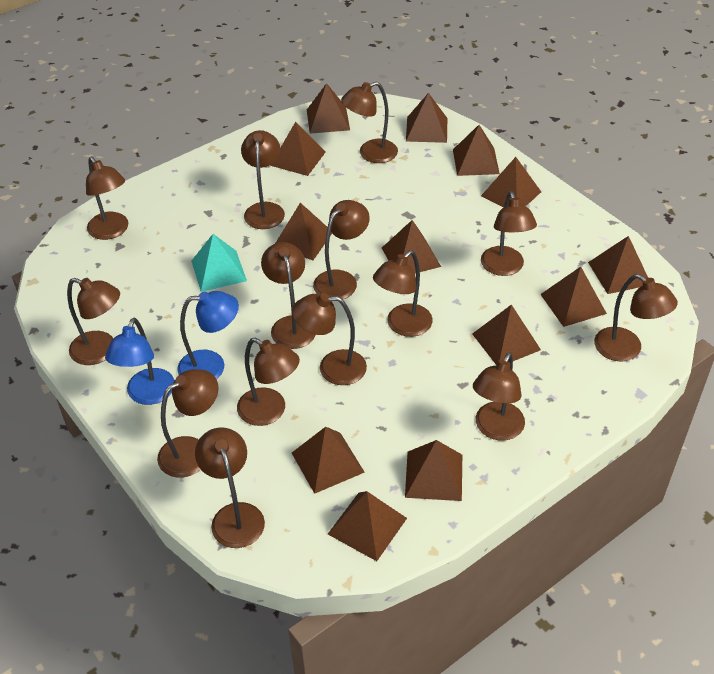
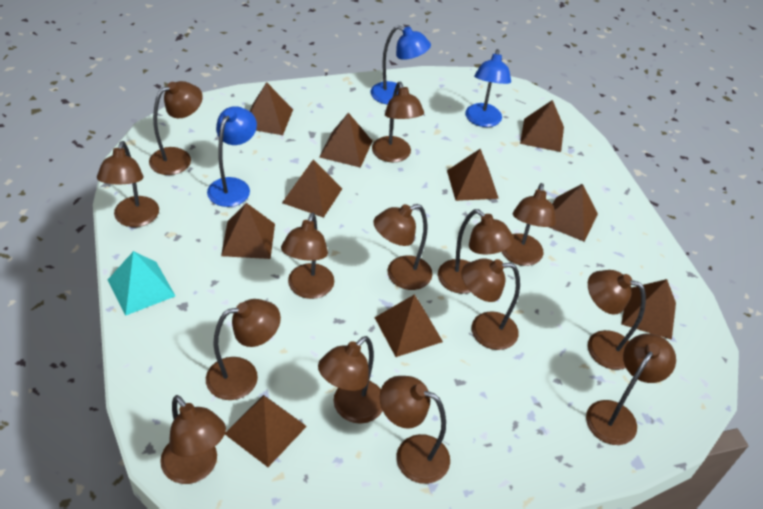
blue lamp: 2 -> 3
brown pyramid: 13 -> 10

